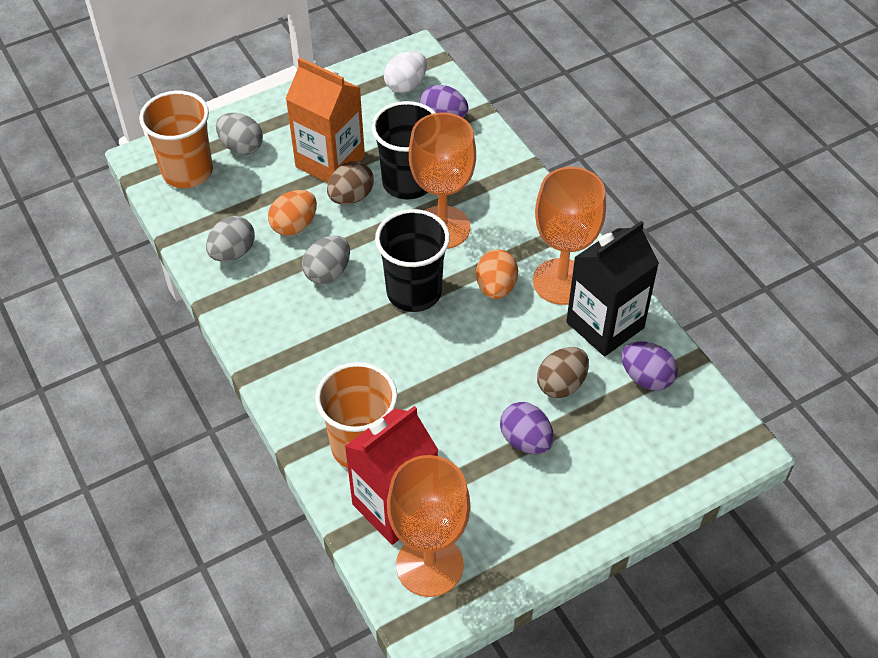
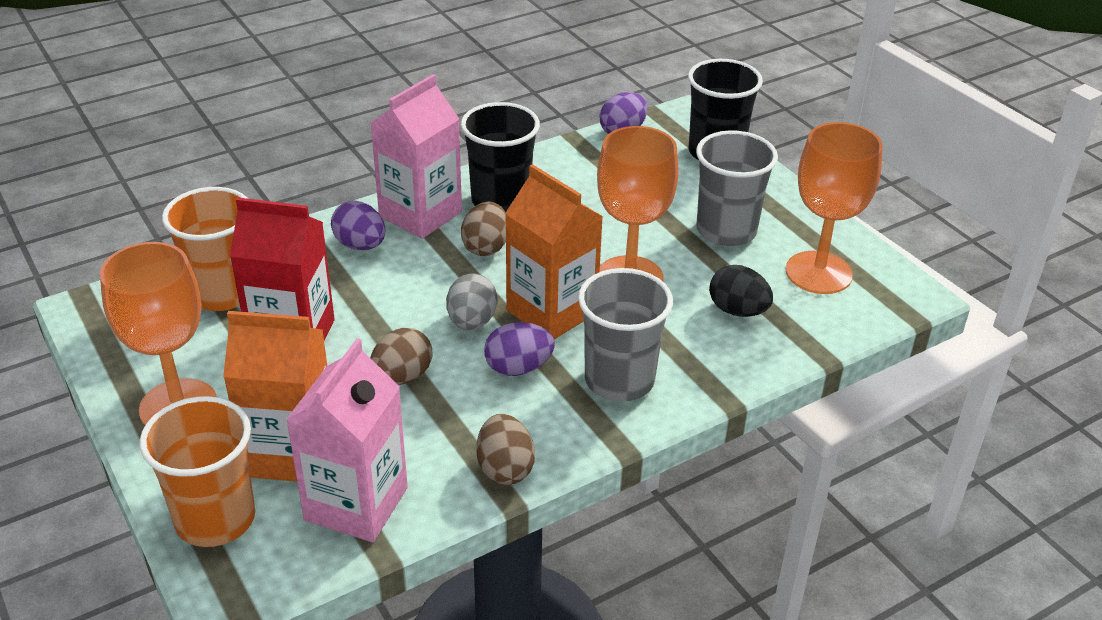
black carton: 1 -> 0
black egg: 0 -> 1
brown egg: 2 -> 3
grey cup: 0 -> 2
grey egg: 3 -> 1
orange carton: 1 -> 2
orange egg: 2 -> 0
pink carton: 0 -> 2
white egg: 1 -> 0

